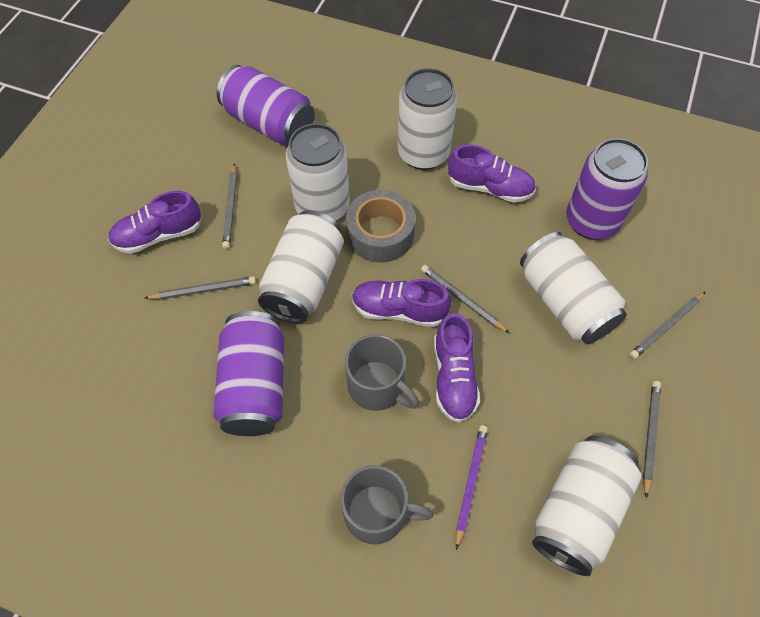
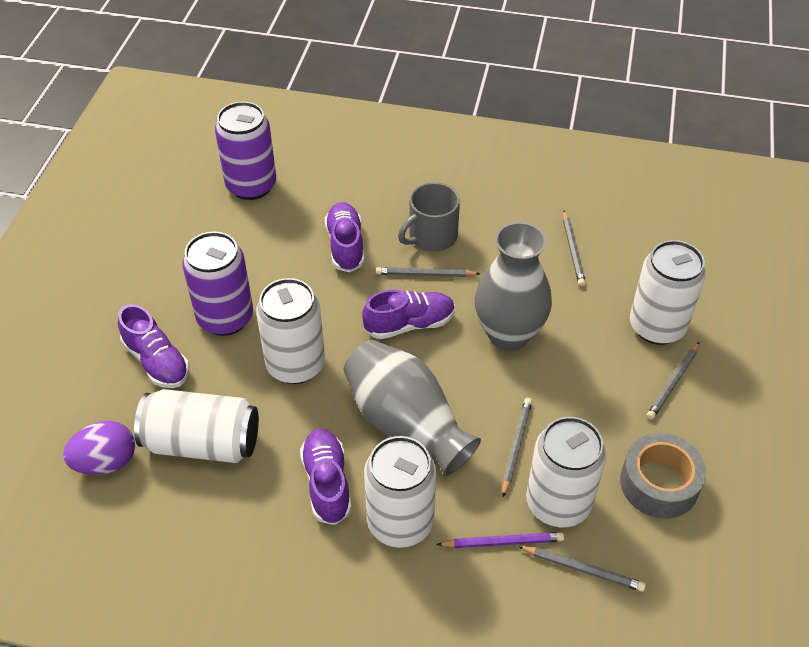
grey mug: 2 -> 1
grey vase: 0 -> 2
purple can: 3 -> 2
purple egg: 0 -> 1

